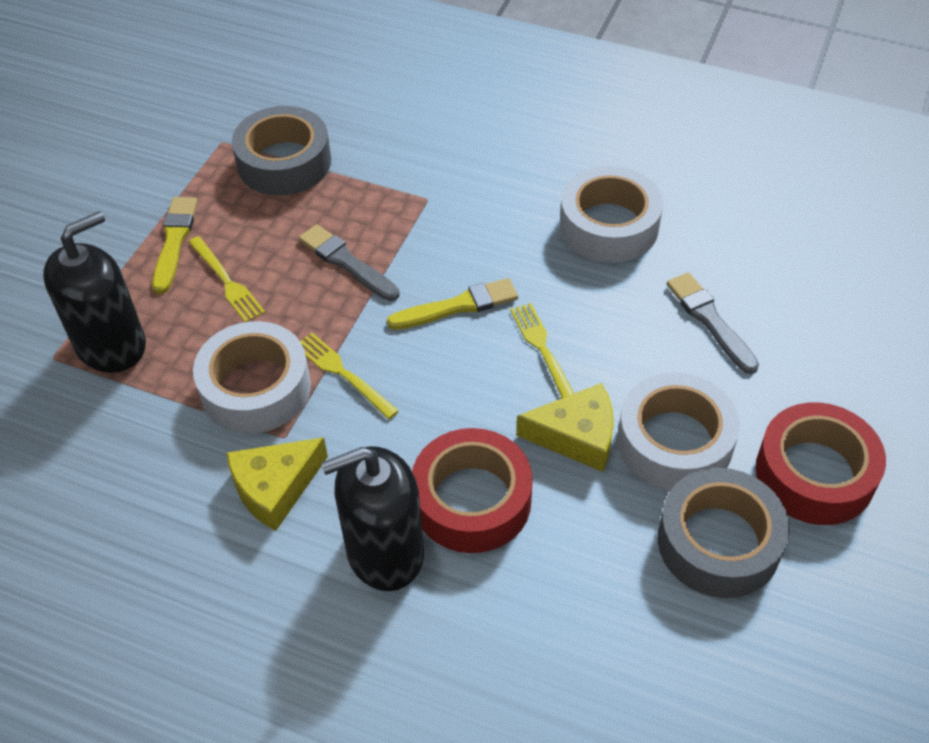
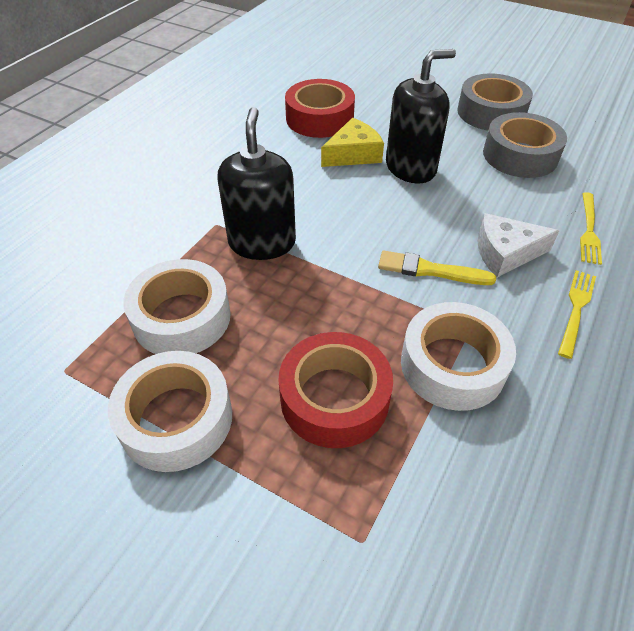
grey brush: 2 -> 0
white cheese: 0 -> 1
yellow brush: 2 -> 1
yellow cheese: 2 -> 1
yellow fork: 3 -> 2

